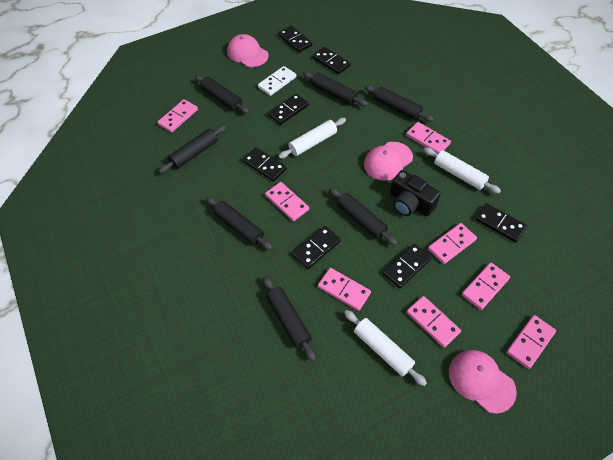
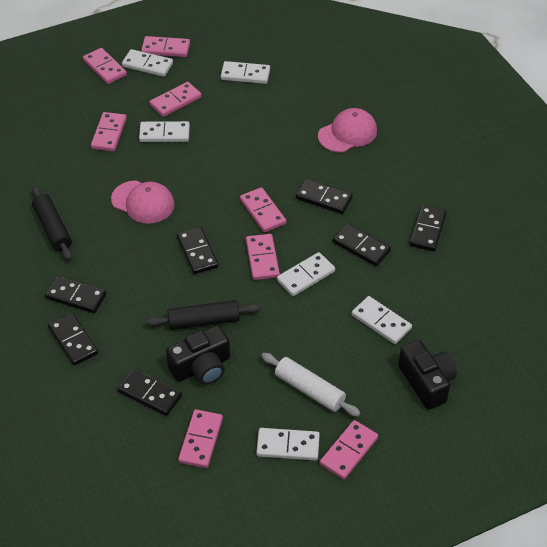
black camera: 1 -> 2
black rolling pin: 7 -> 2
pink cap: 3 -> 2
white domino: 1 -> 6
white rolling pin: 3 -> 1

